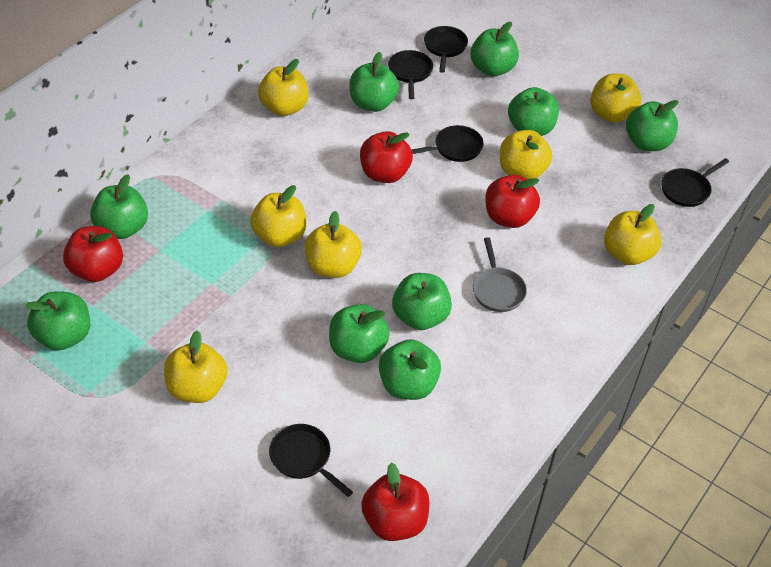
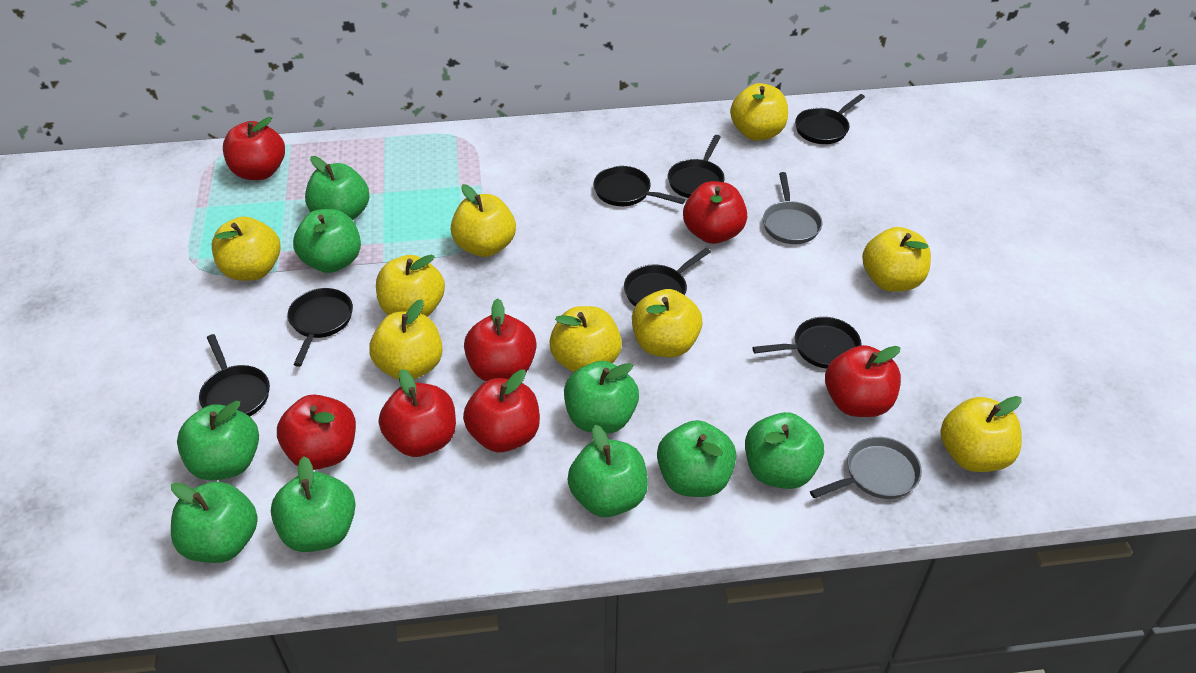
black pan: 5 -> 7
grey pan: 1 -> 2
red apple: 4 -> 7
yellow apple: 7 -> 9

